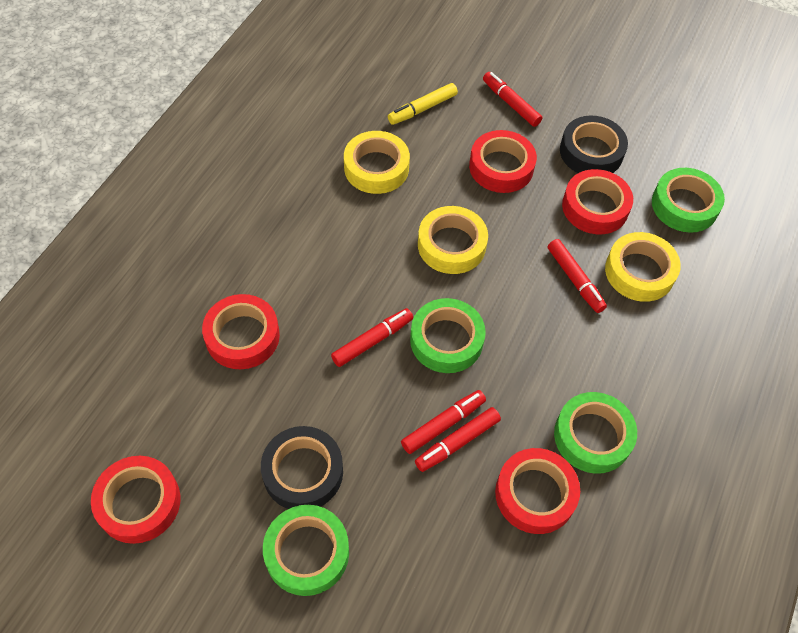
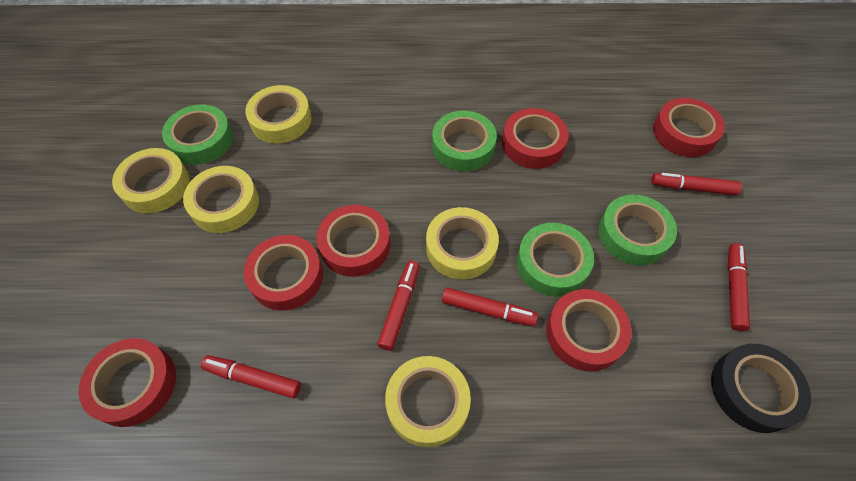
black tape: 2 -> 1
red tape: 5 -> 6
yellow marker: 1 -> 0
yellow tape: 3 -> 5

